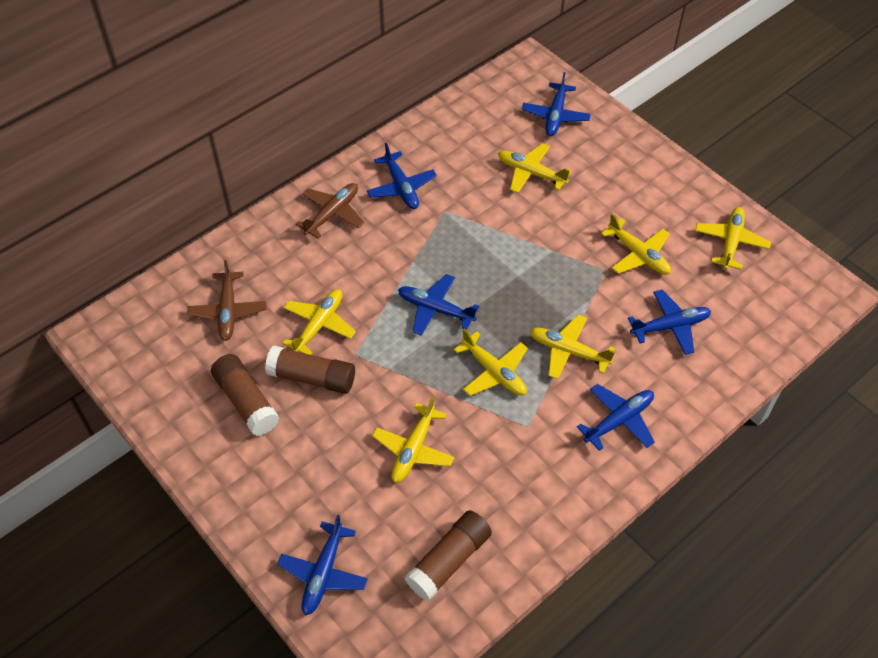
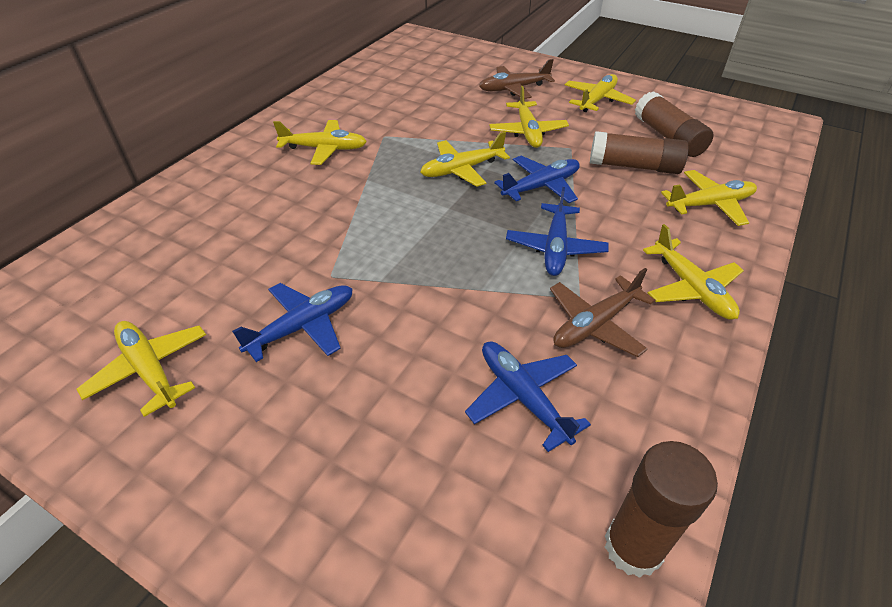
blue plane: 6 -> 4

